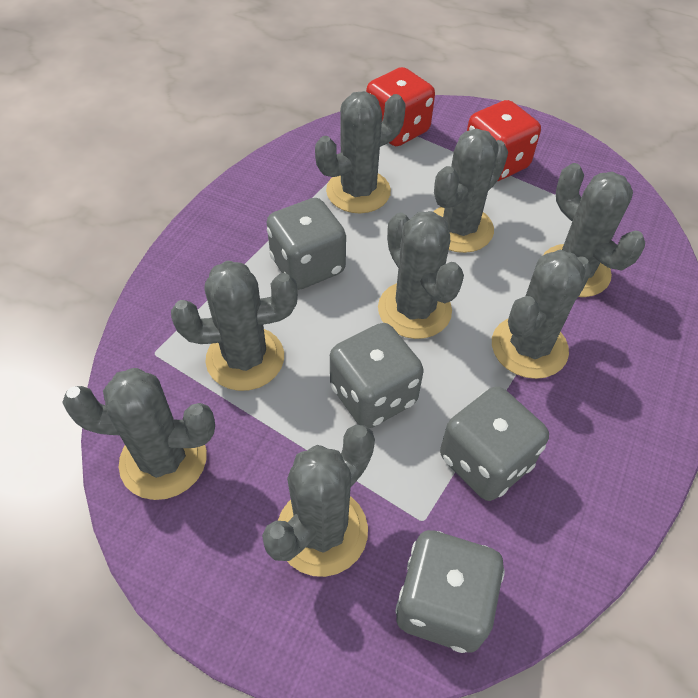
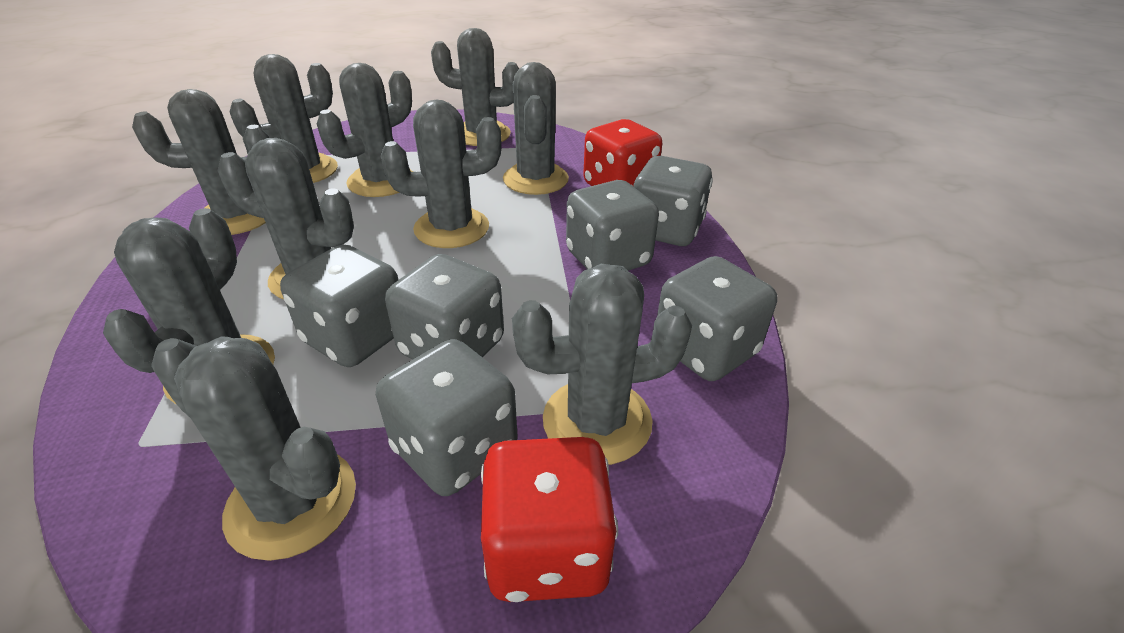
grey cactus: 8 -> 10
grey dice: 4 -> 6

